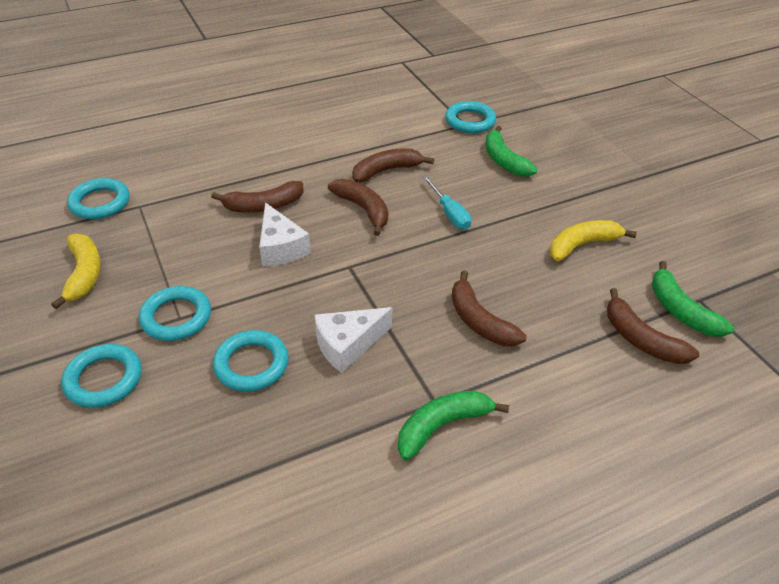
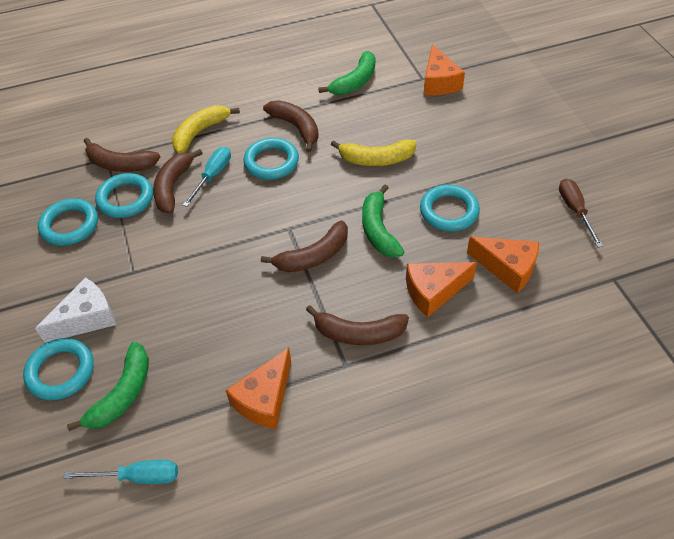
brown screwdriver: 0 -> 1
orange cheese: 0 -> 4
turquoise screwdriver: 1 -> 2
white cheese: 2 -> 1

